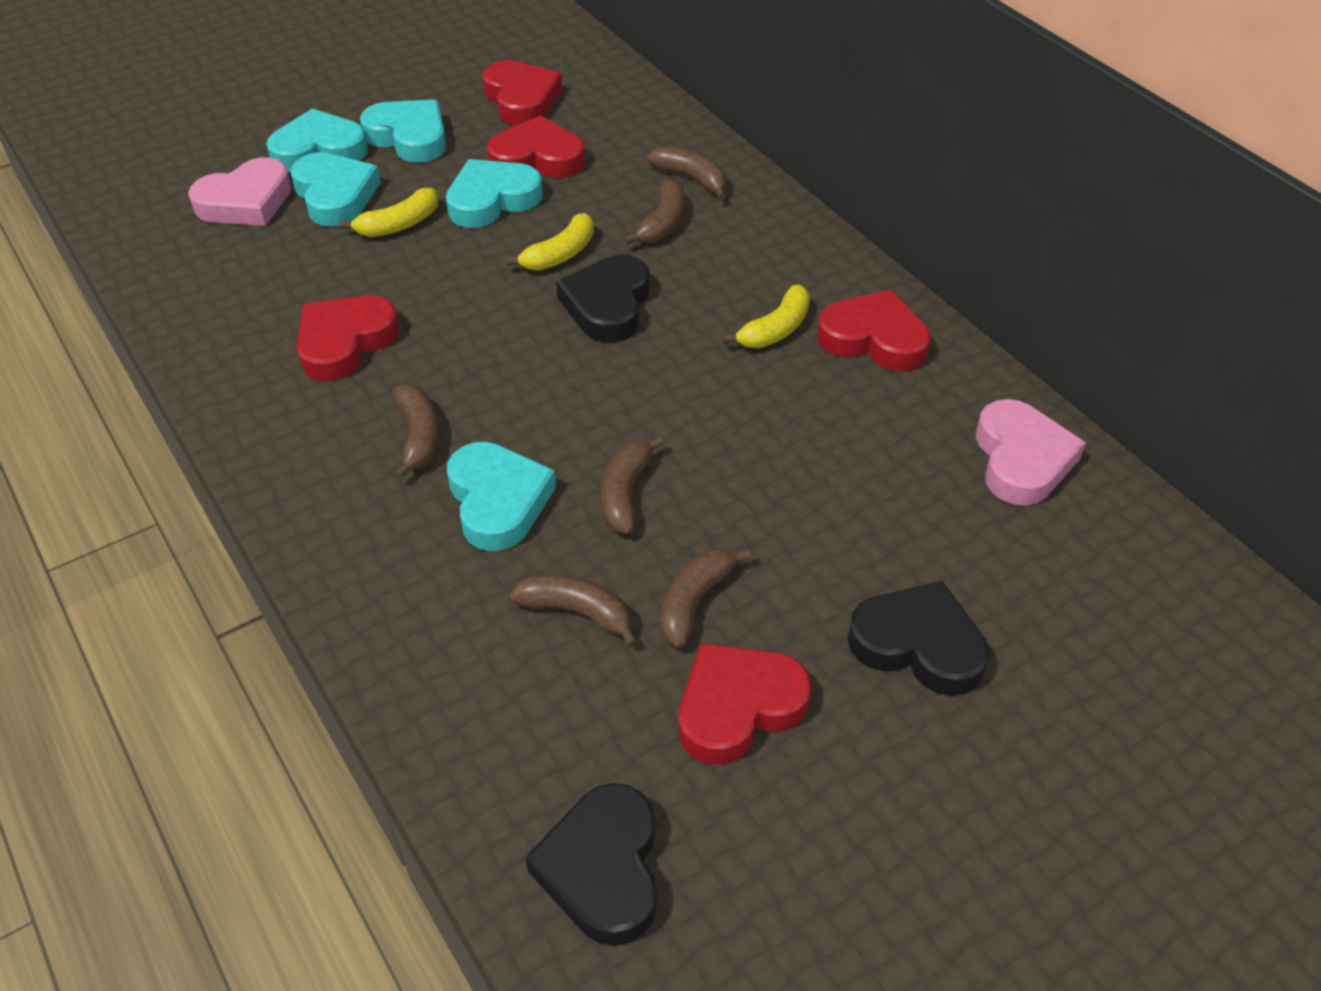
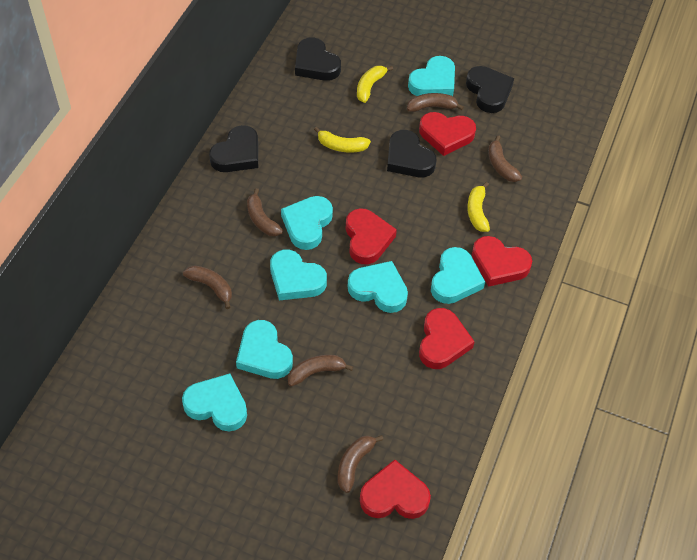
black heart: 3 -> 4
pink heart: 2 -> 0
turquoise heart: 5 -> 7

